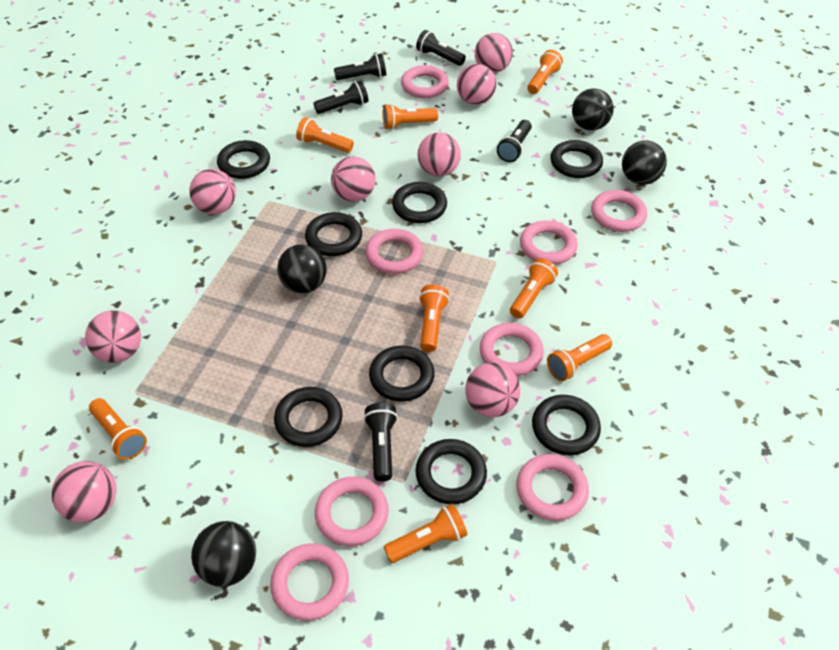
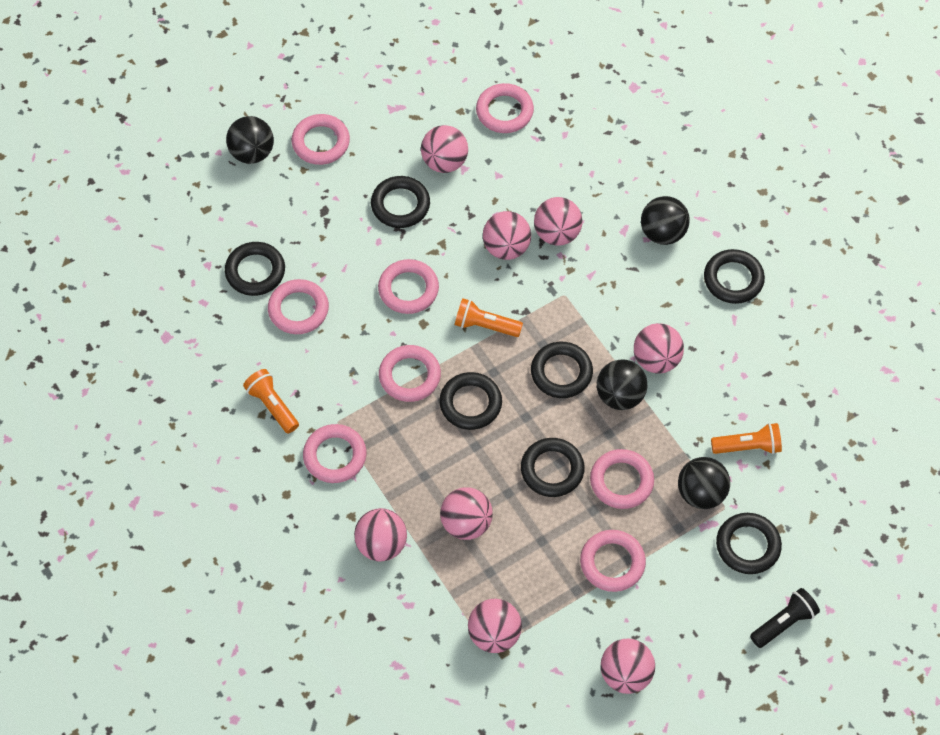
black flashlight: 5 -> 1
black ring: 8 -> 7
orange flashlight: 8 -> 3

